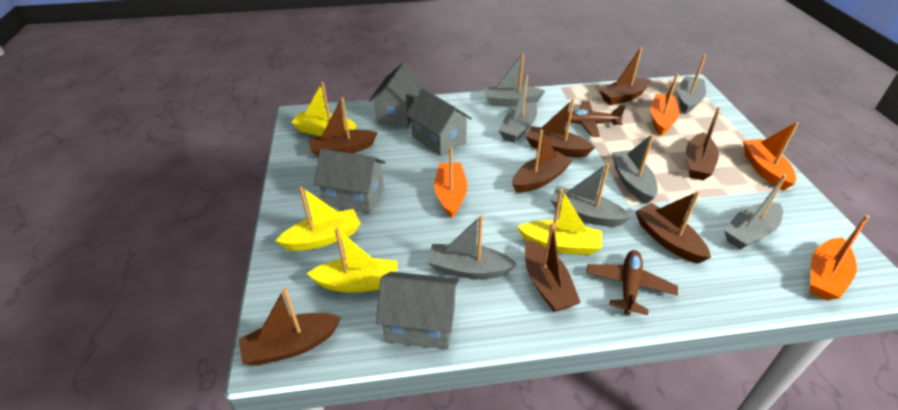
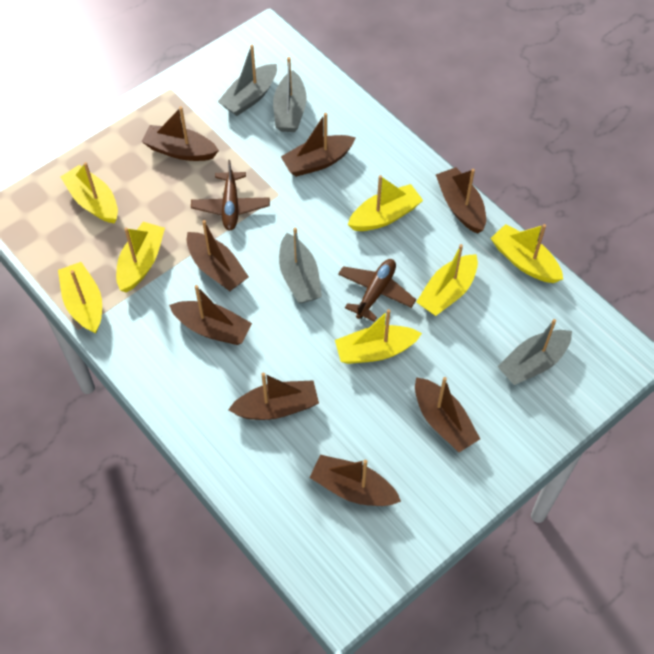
grey boat: 7 -> 4
grey house: 4 -> 0
orange boat: 4 -> 0
yellow boat: 4 -> 7

